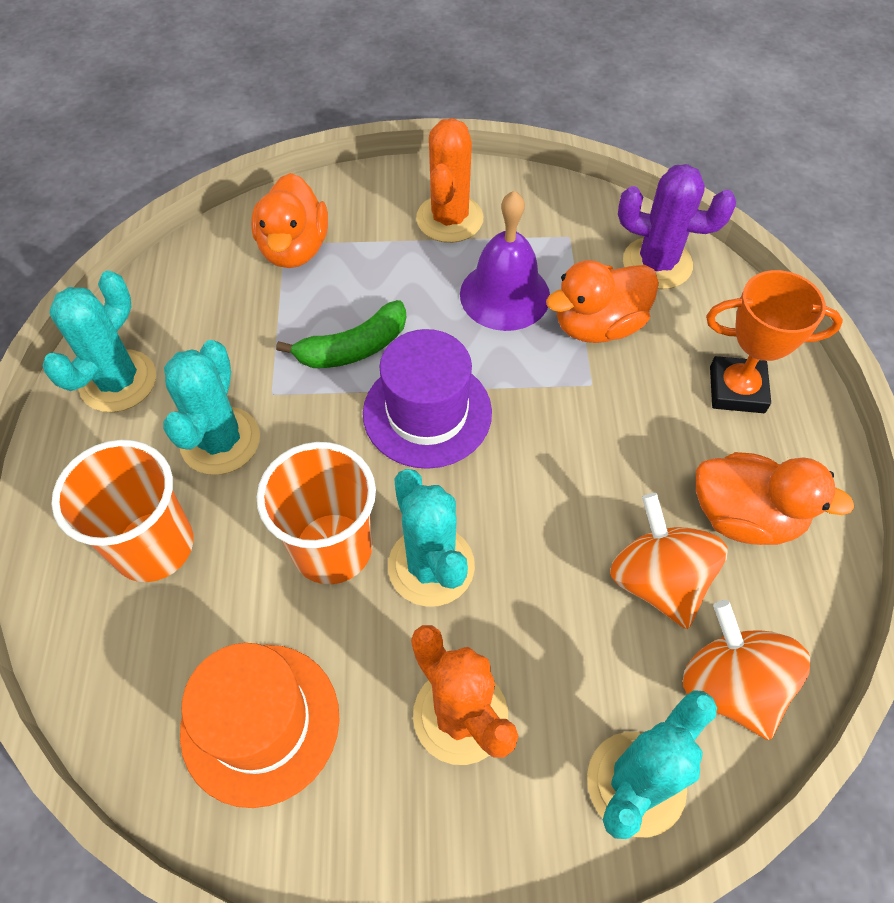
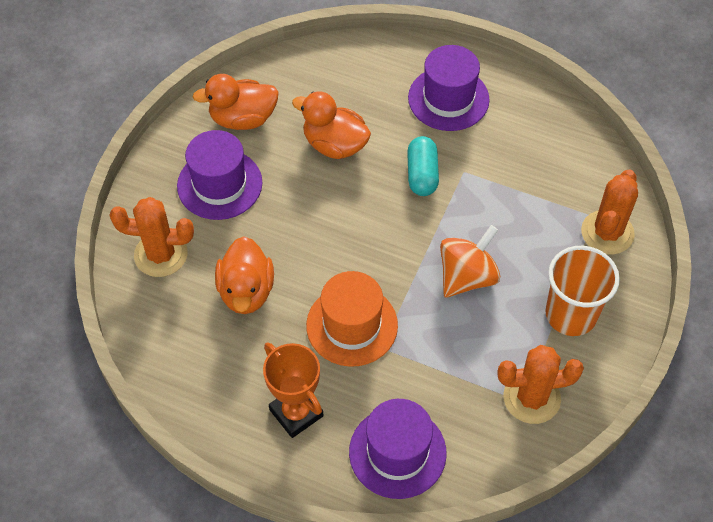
green banana: 1 -> 0
orange cactus: 2 -> 3
orange cup: 2 -> 1
orange spinning top: 2 -> 1
purple bell: 1 -> 0
purple cactus: 1 -> 0
purple hat: 1 -> 3
turquoise cactus: 4 -> 0
turquoise capsule: 0 -> 1

